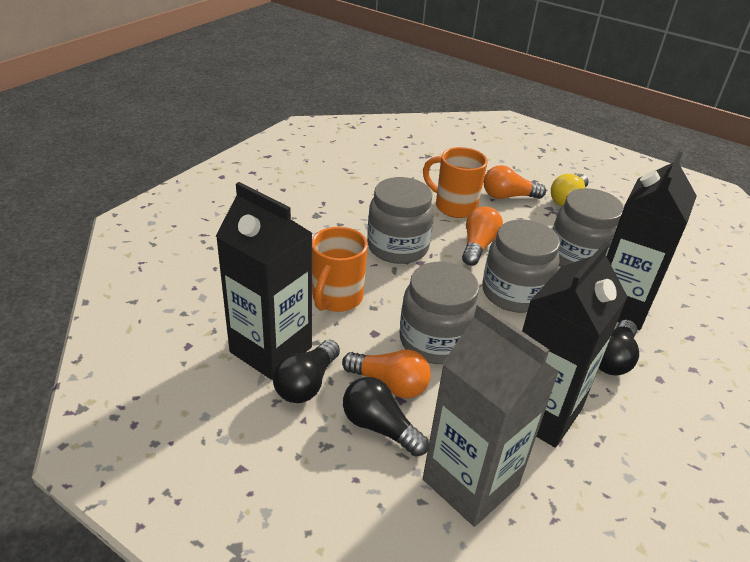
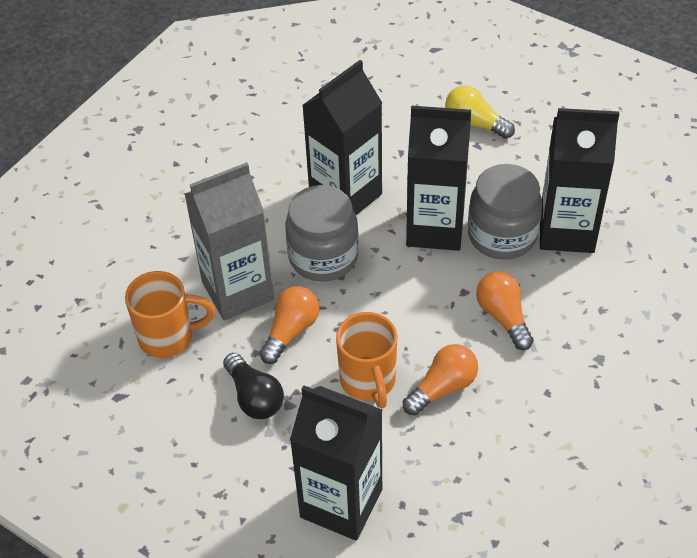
black carton: 3 -> 4
black light bulb: 3 -> 1
grey jar: 4 -> 2

